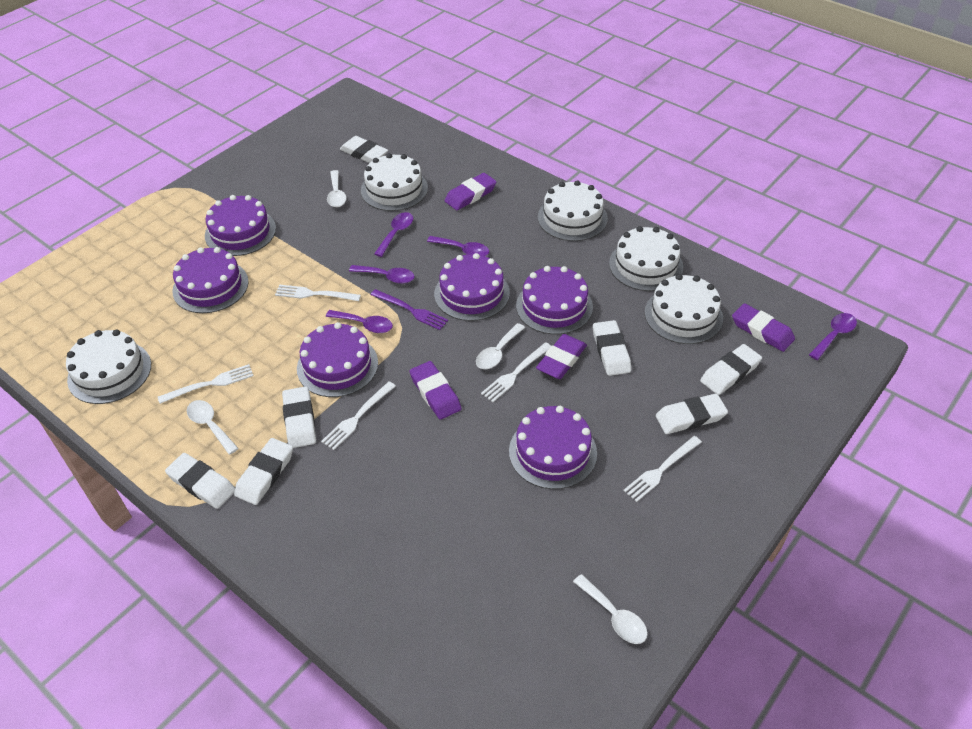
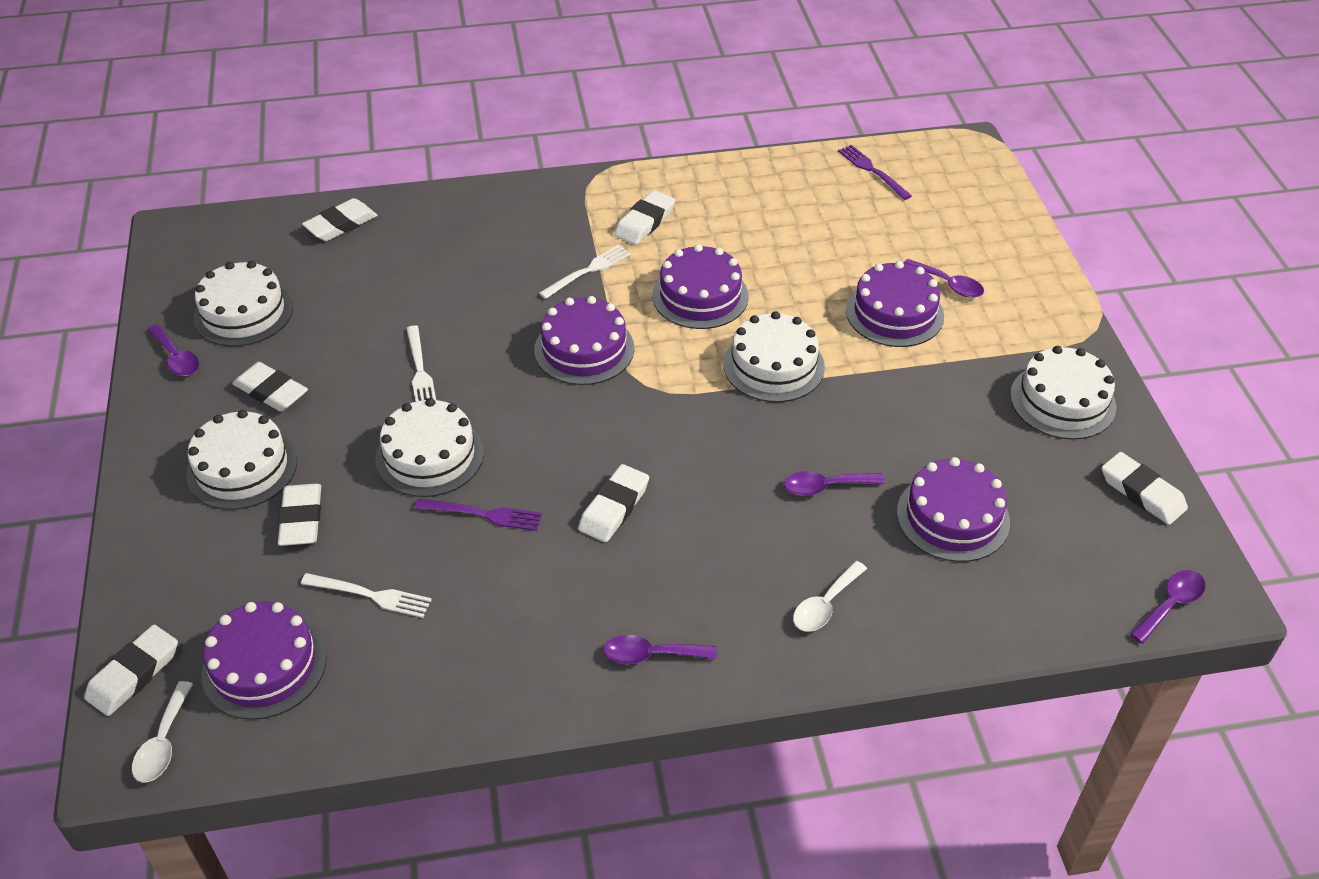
purple cake: 6 -> 5
purple eraser: 4 -> 0
purple fork: 1 -> 2
white fork: 5 -> 3
white spoon: 4 -> 2

